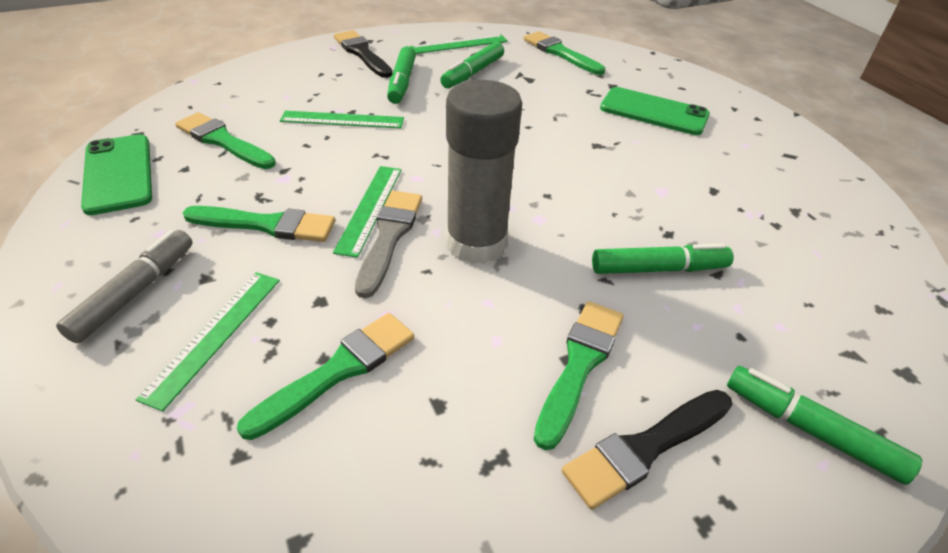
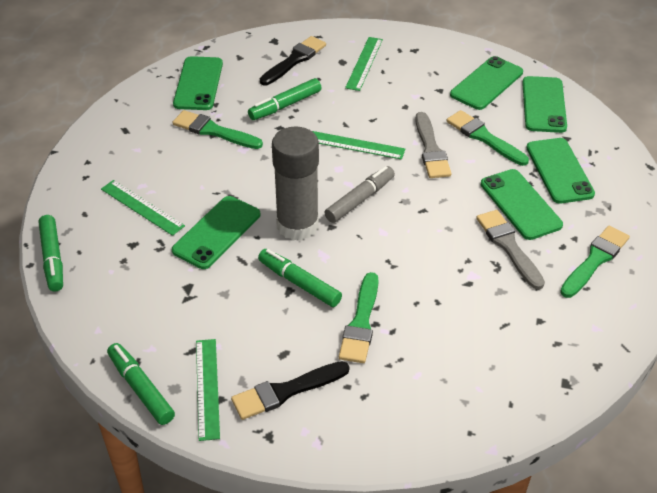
green brush: 5 -> 4
green phone: 2 -> 6
grey brush: 1 -> 2

